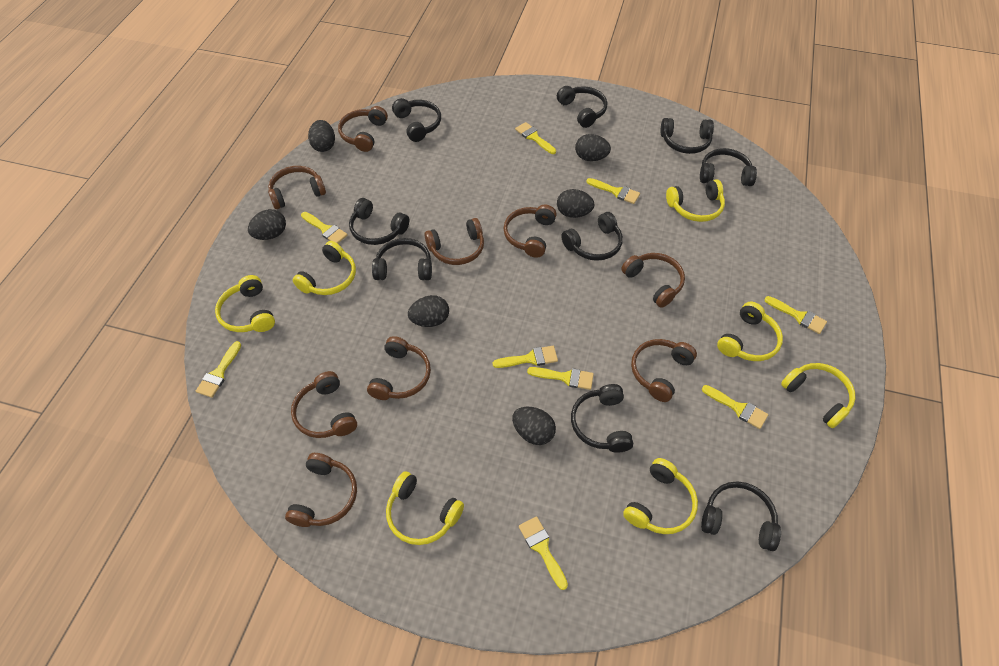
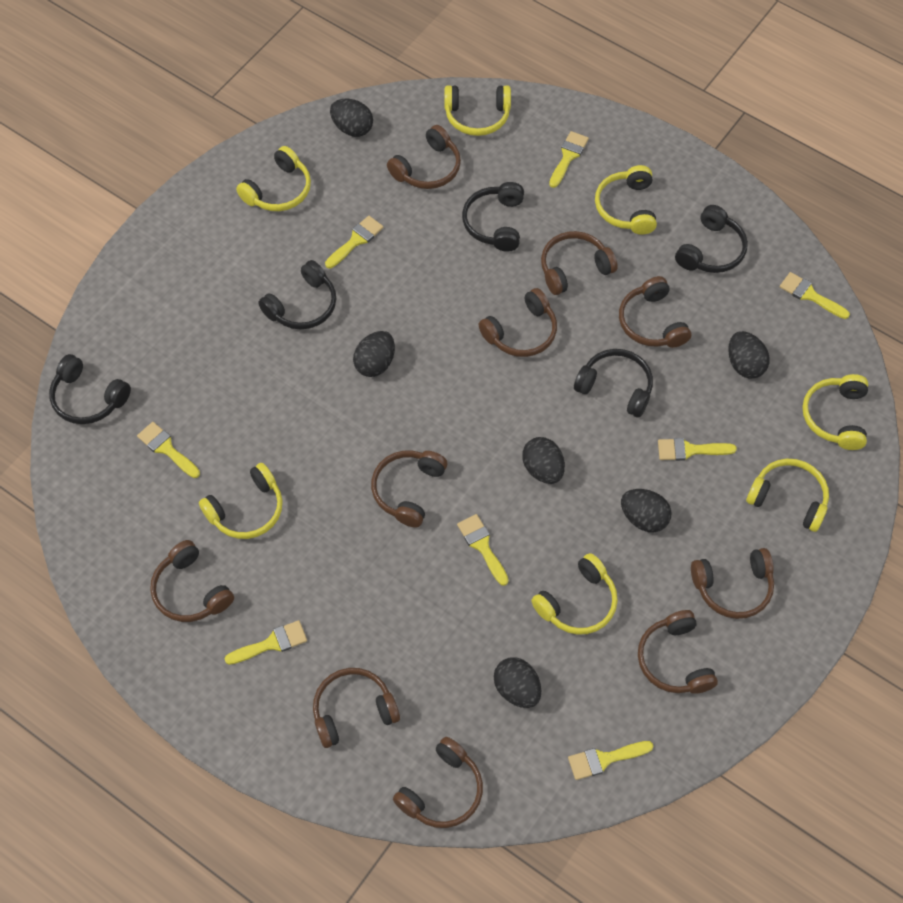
black headphones: 9 -> 5
brown headphones: 9 -> 10
yellow brush: 9 -> 8

